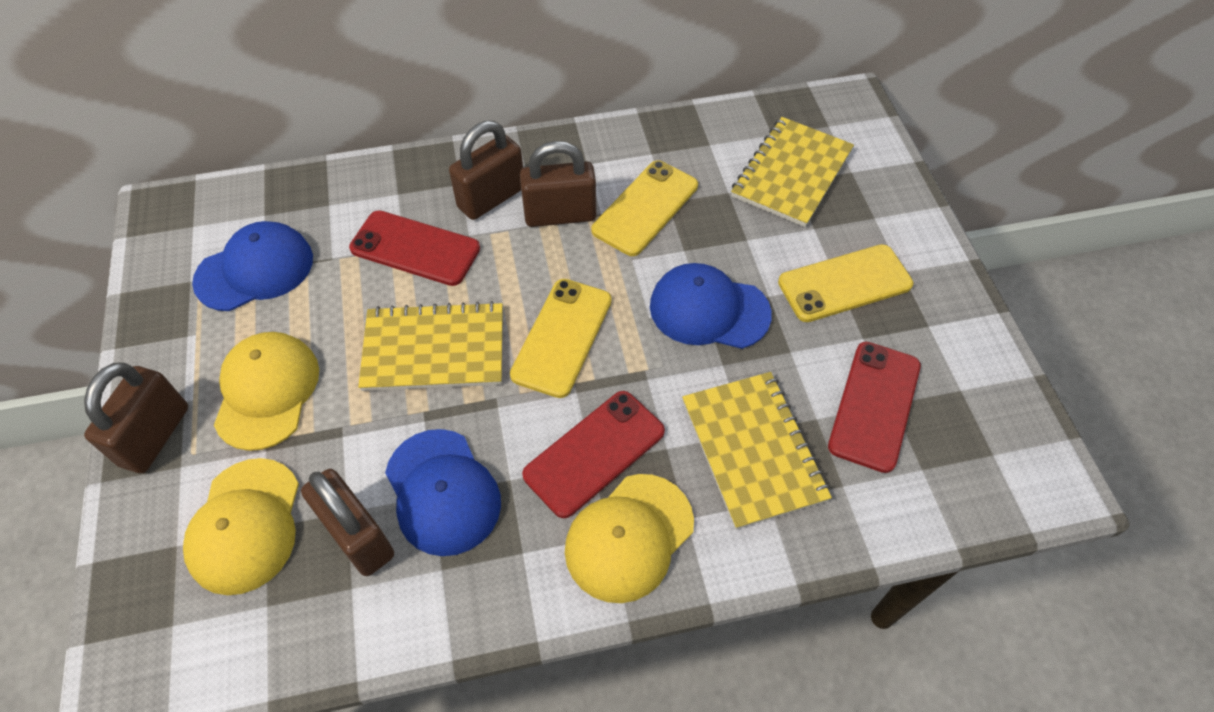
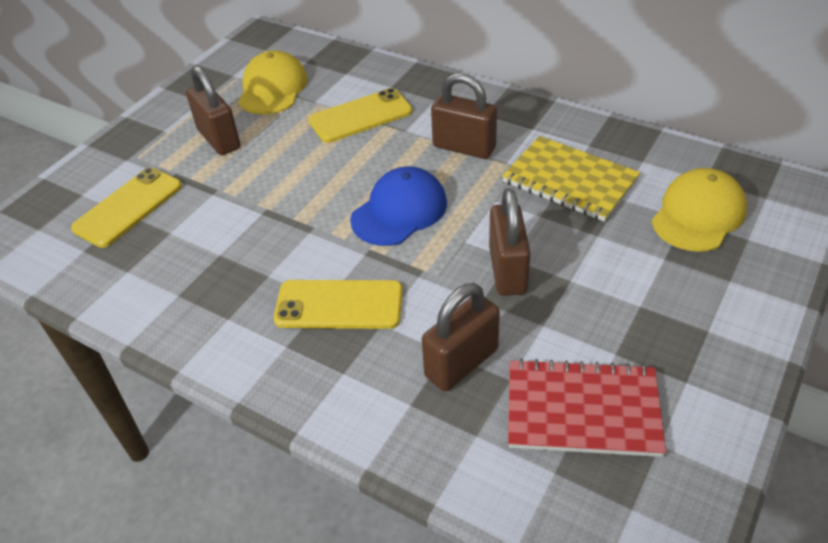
blue cap: 3 -> 1
red notebook: 0 -> 1
red phone: 3 -> 0
yellow cap: 3 -> 2
yellow notebook: 3 -> 1

